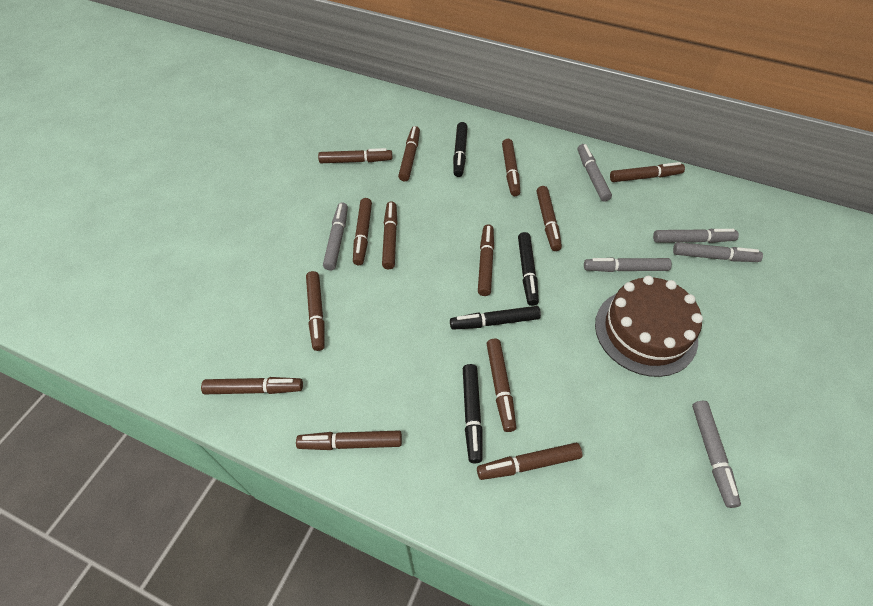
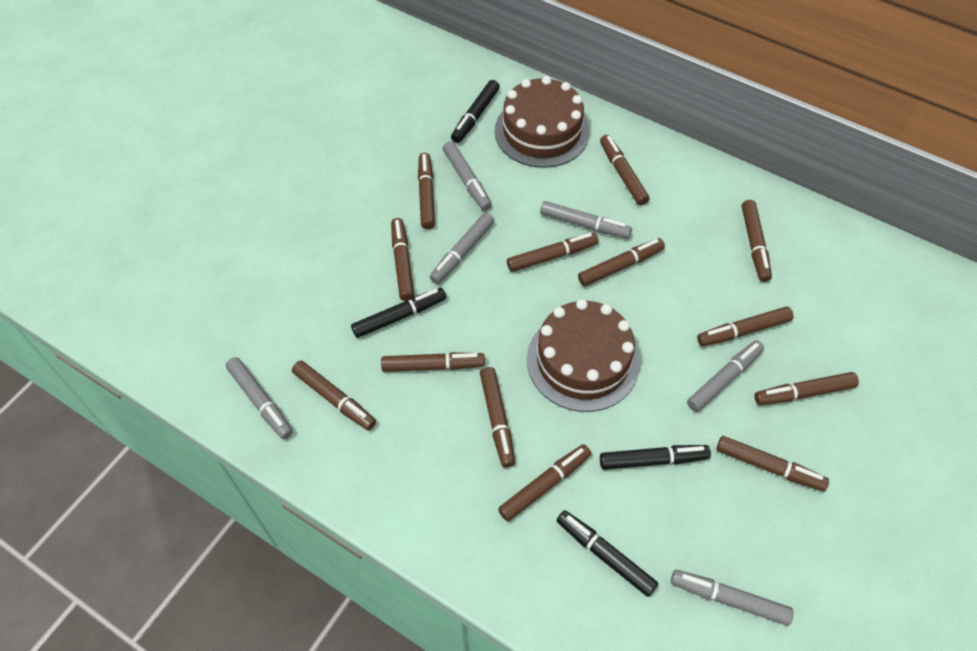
brown cake: 1 -> 2

